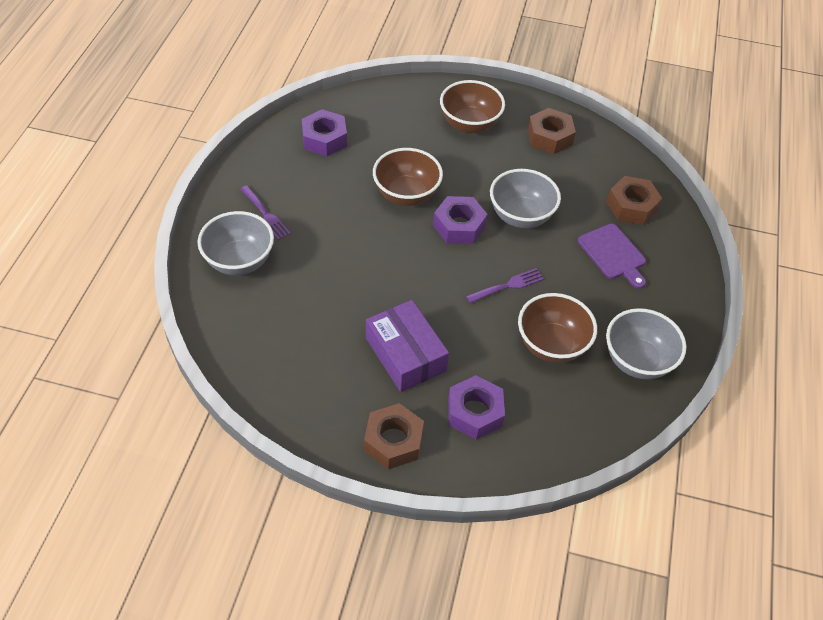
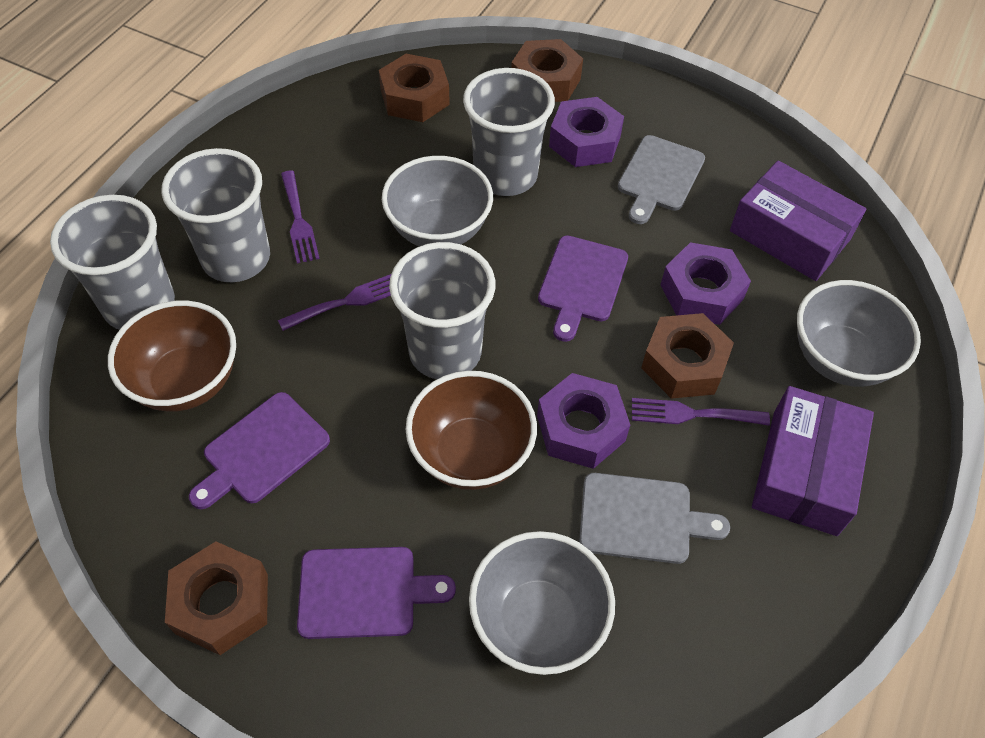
brown bowl: 3 -> 2
brown nut: 3 -> 4
grey cup: 0 -> 4
grey cutting board: 0 -> 2
purple box: 1 -> 2
purple cutting board: 1 -> 3
purple fork: 2 -> 3

